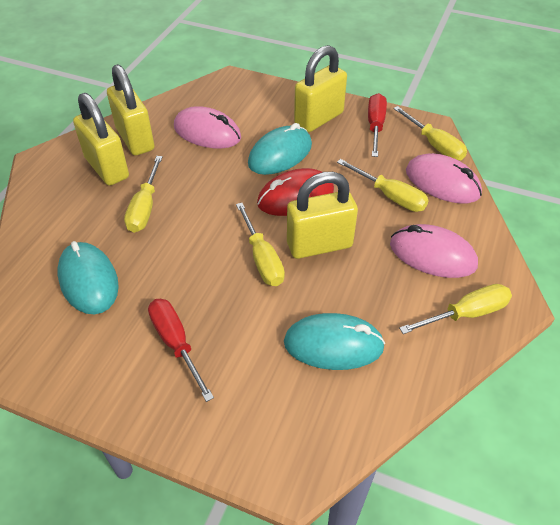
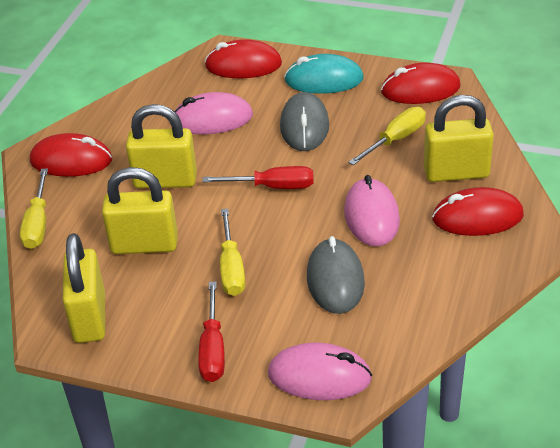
grey mouse: 0 -> 2
red mouse: 1 -> 4
turquoise mouse: 3 -> 1
yellow screwdriver: 5 -> 3

